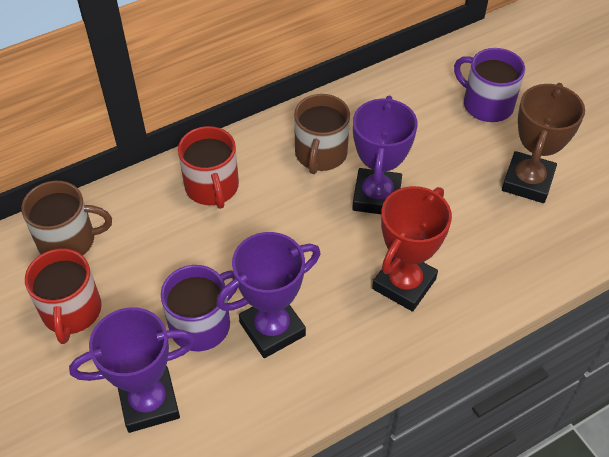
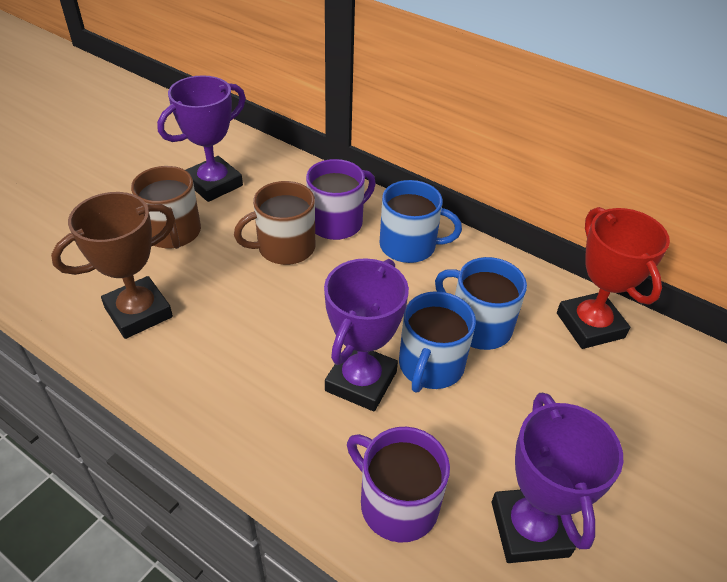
blue mug: 0 -> 3
red mug: 2 -> 0

